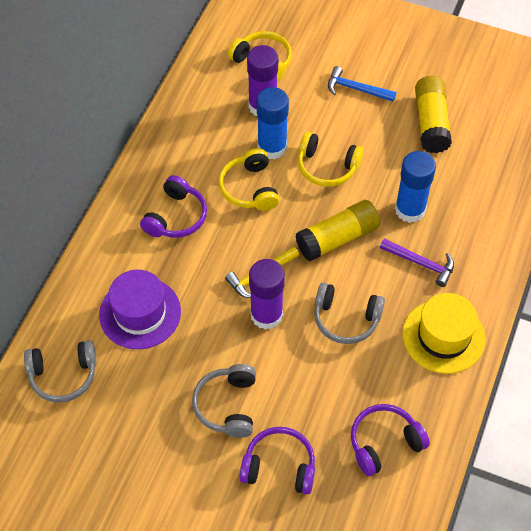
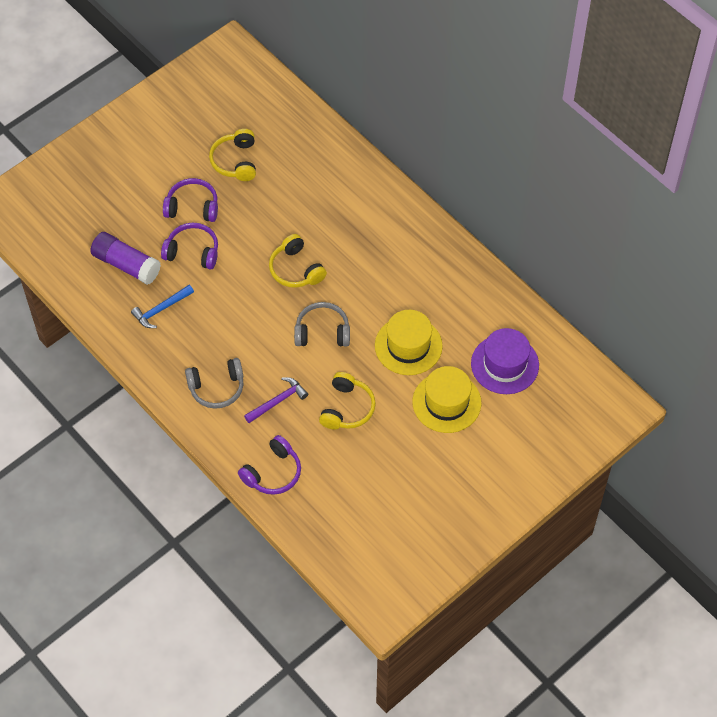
blue glue stick: 2 -> 0
grey headphones: 3 -> 2
purple glue stick: 2 -> 1
yellow glue stick: 2 -> 0
yellow hammer: 1 -> 0
yellow hat: 1 -> 2

